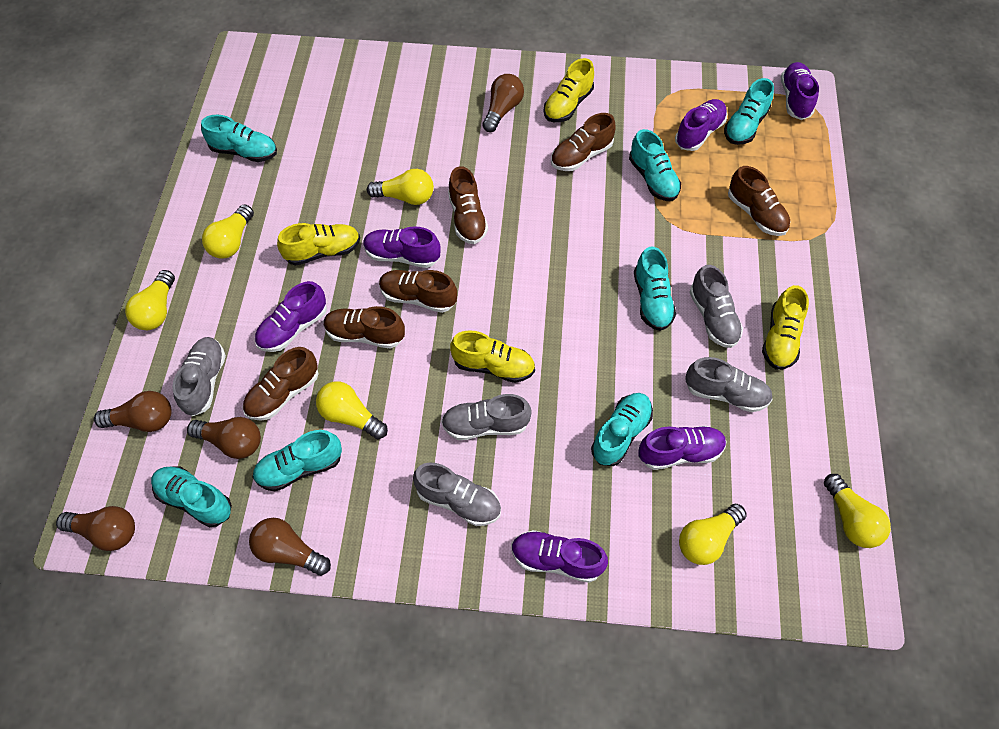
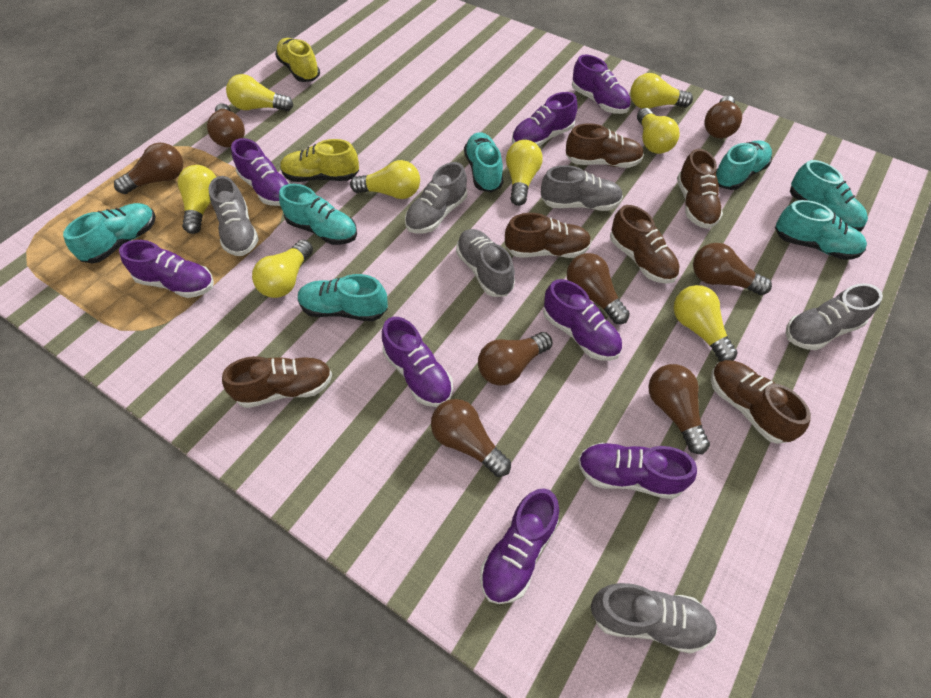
brown light bulb: 5 -> 8
grey shoe: 5 -> 6
purple shoe: 6 -> 8
yellow light bulb: 6 -> 8
yellow shoe: 4 -> 2

